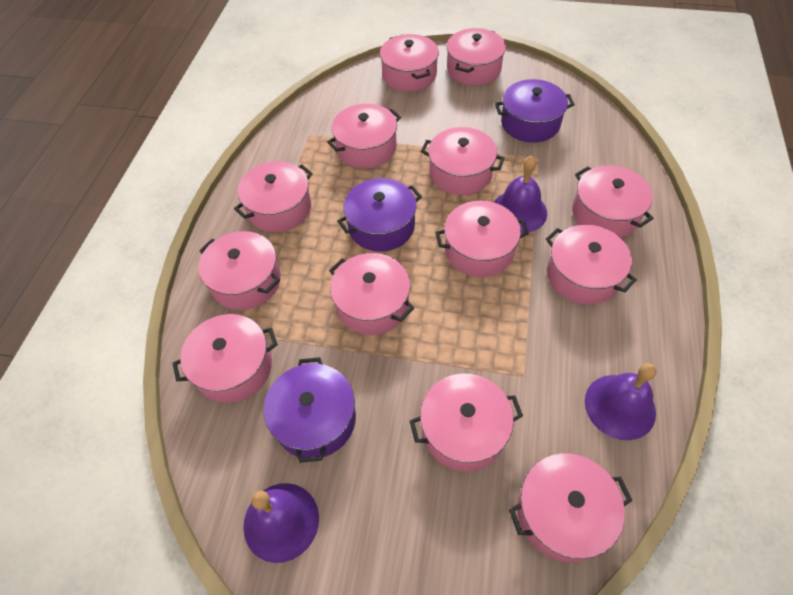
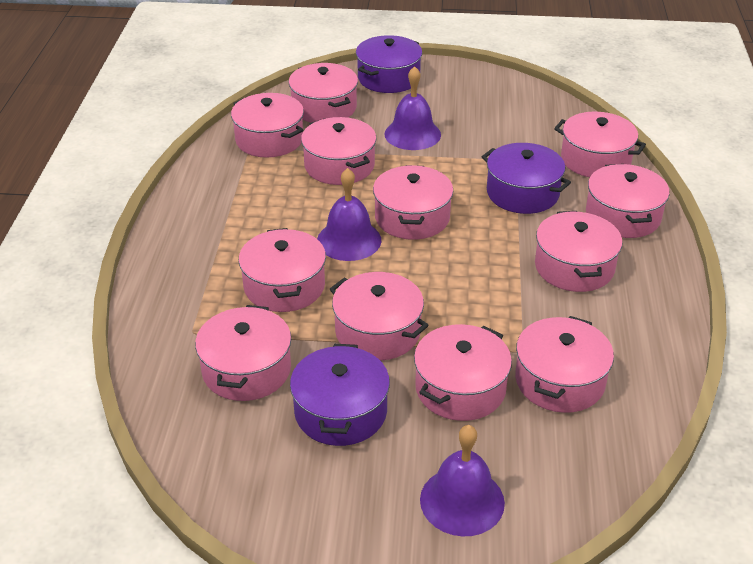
pink pot: 13 -> 12

